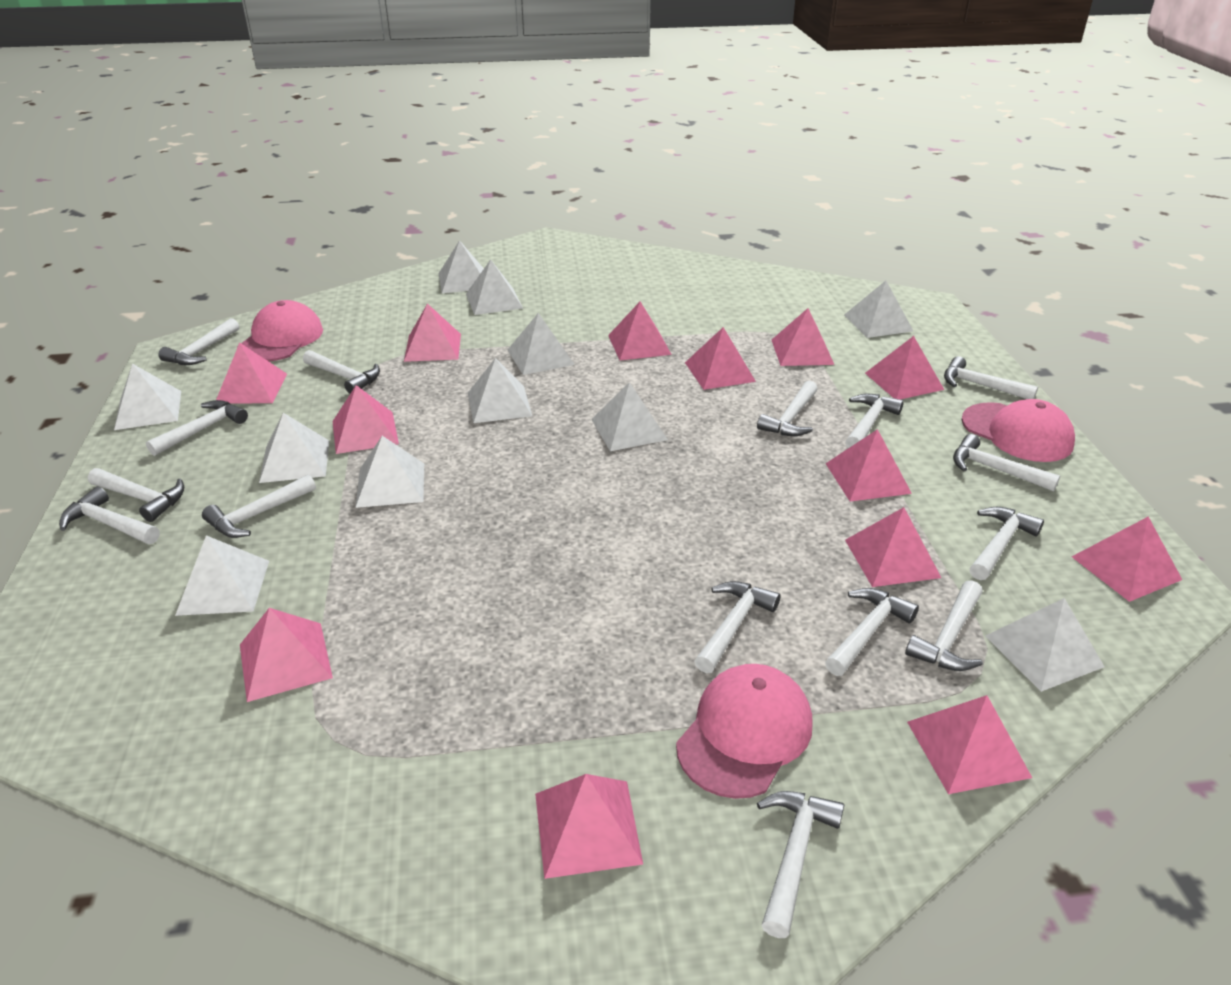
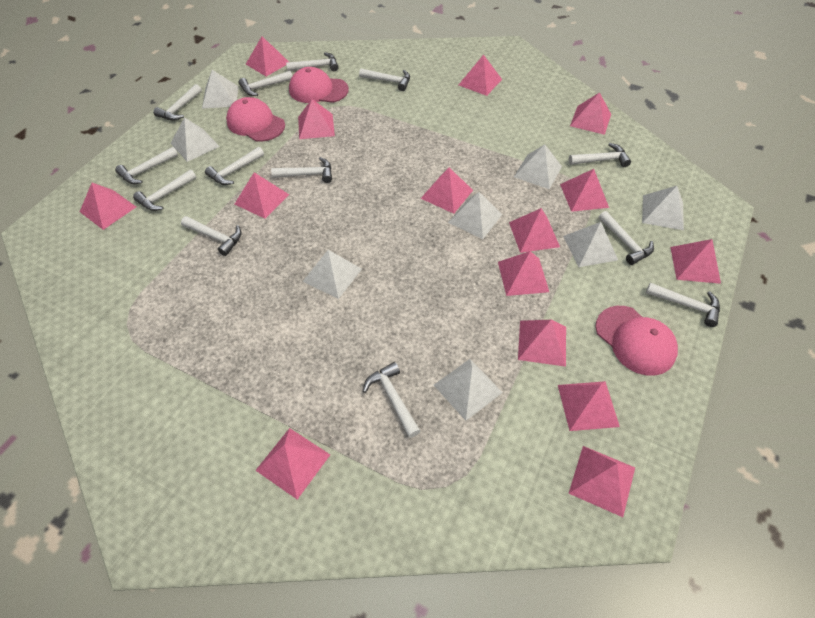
pink pyramid: 13 -> 15
white hammer: 15 -> 13
white pyramid: 11 -> 8

